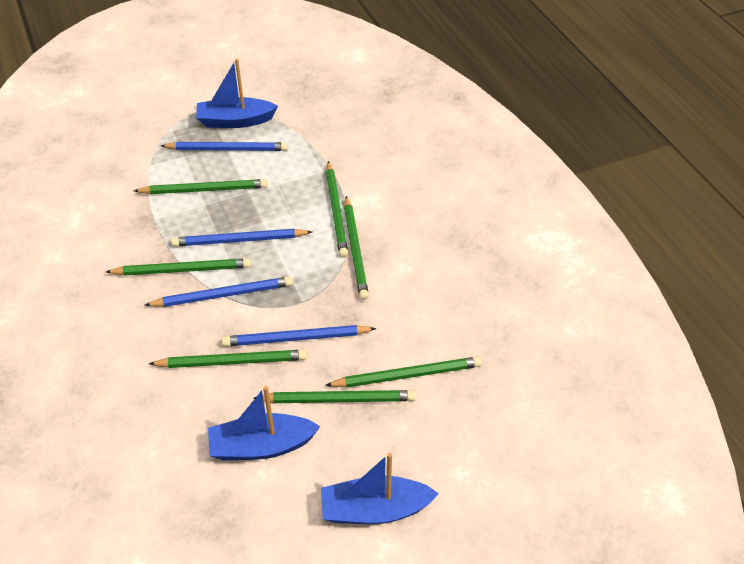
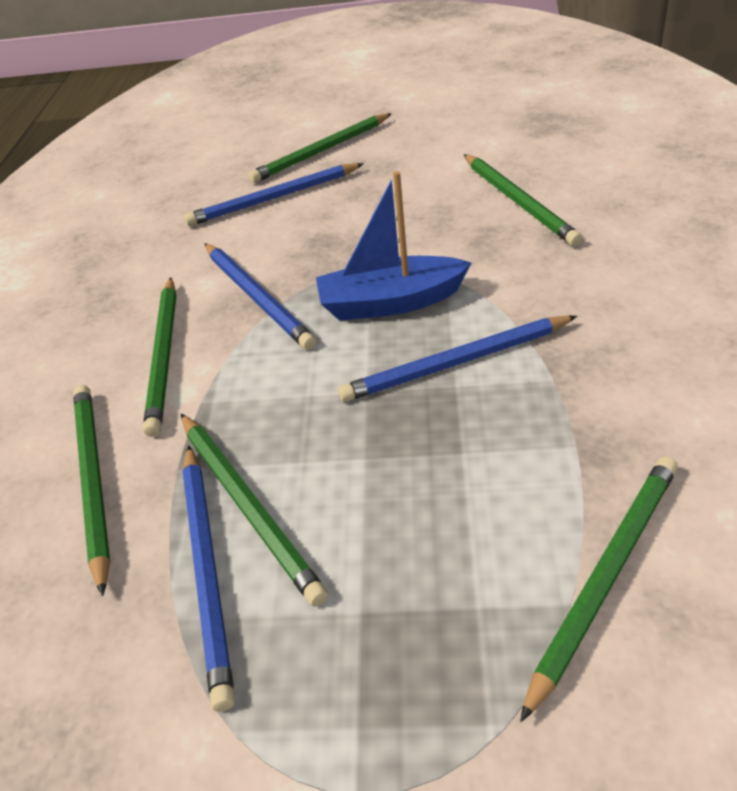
blue boat: 3 -> 1
green pencil: 7 -> 6

